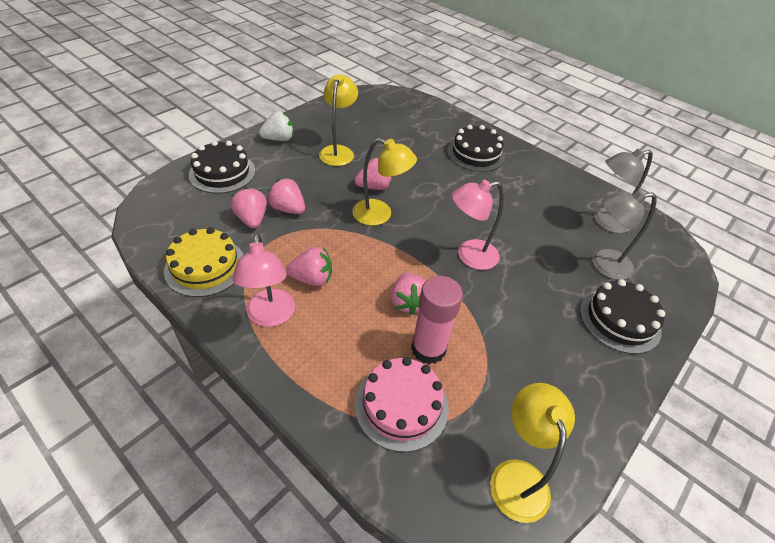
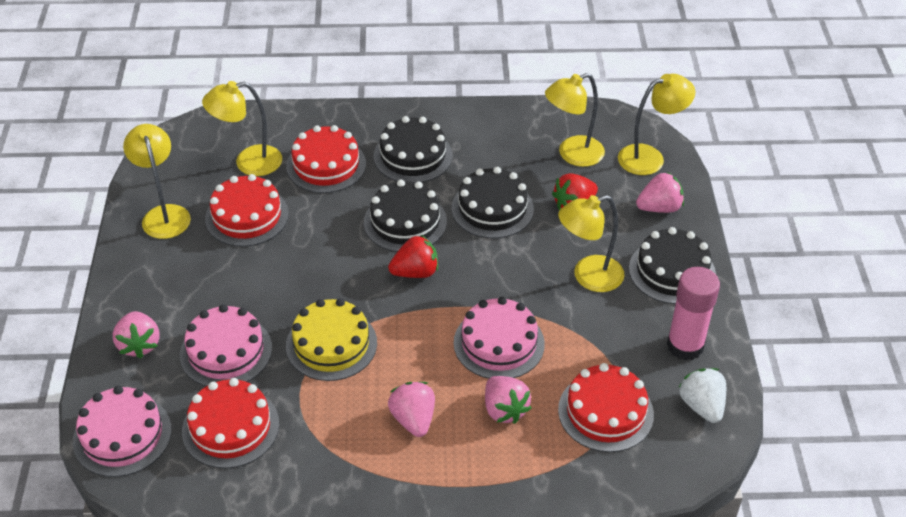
black cake: 3 -> 4
grey lamp: 2 -> 0
pink cake: 1 -> 3
pink lamp: 2 -> 0
pink strawberry: 5 -> 4
red cake: 0 -> 4
red strawberry: 0 -> 2
yellow lamp: 3 -> 5

